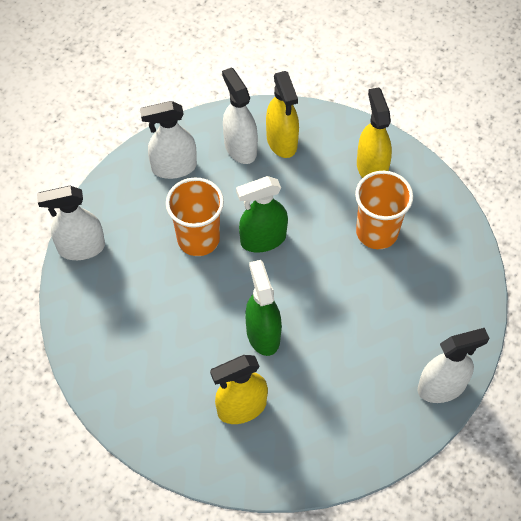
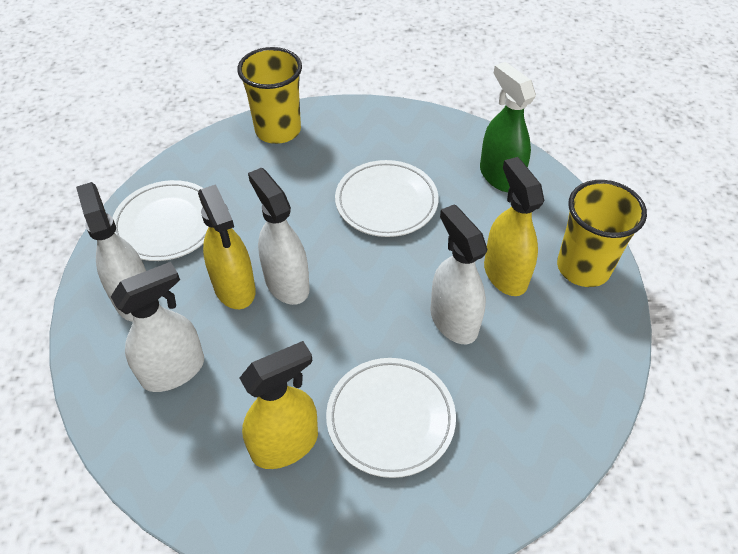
green spray bottle: 2 -> 1
orange cup: 2 -> 0
white plate: 0 -> 3
yellow cup: 0 -> 2

